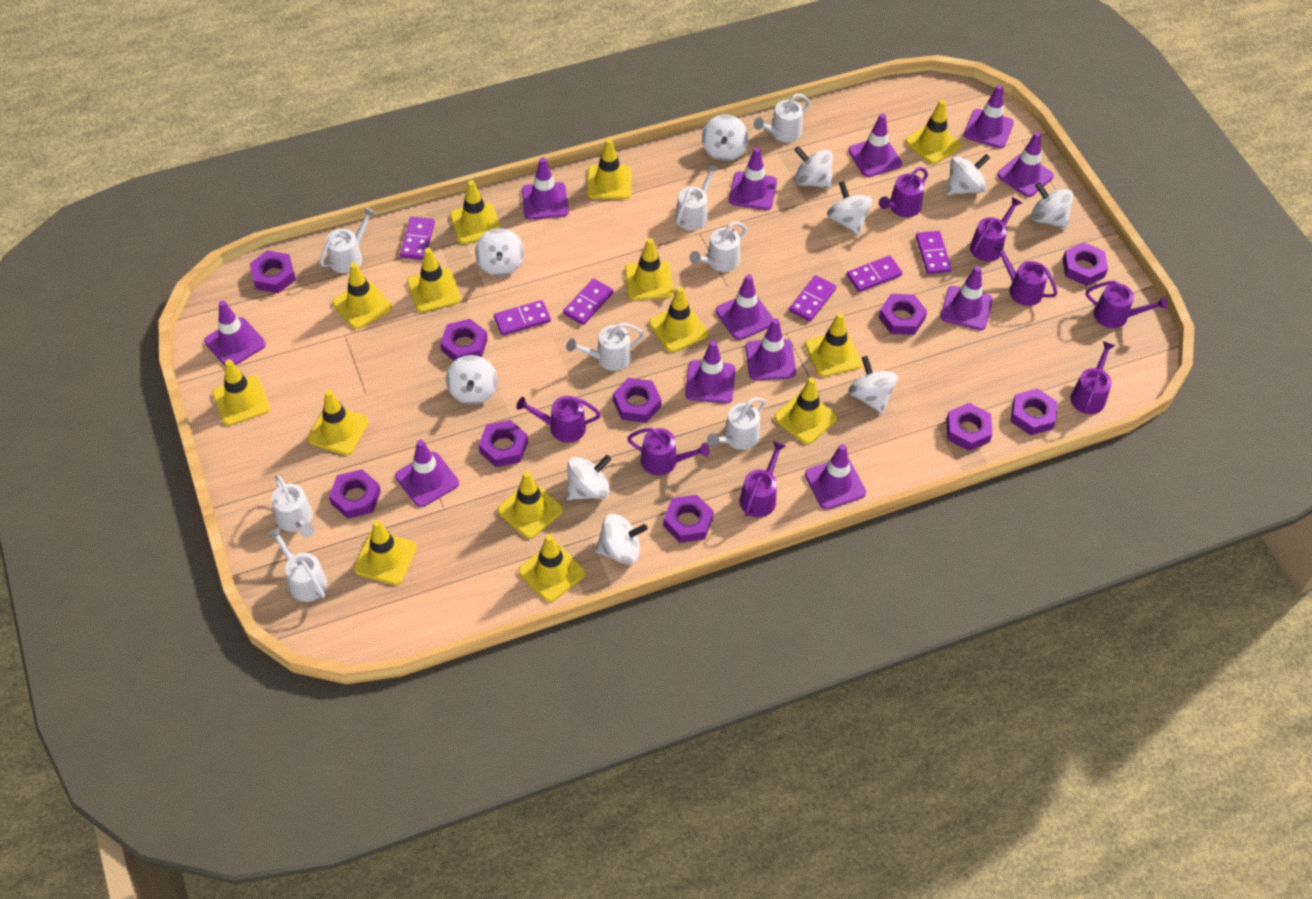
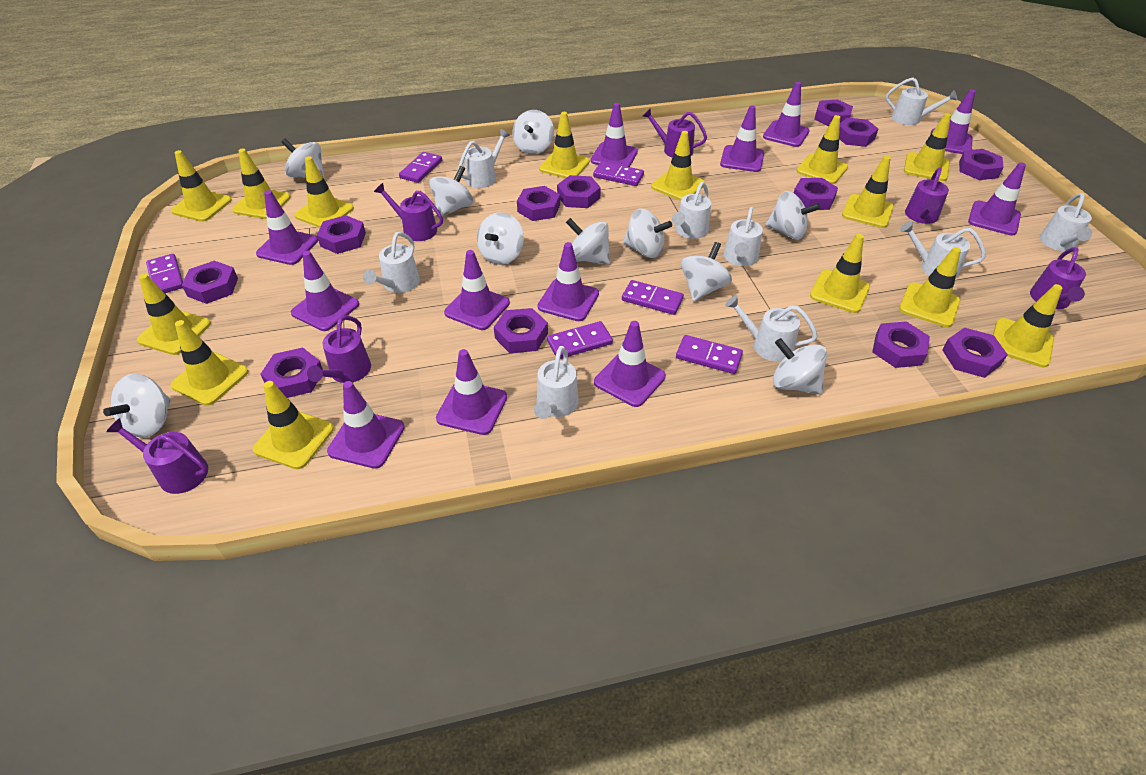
purple nut: 10 -> 12
purple watering can: 8 -> 6
white watering can: 8 -> 9

